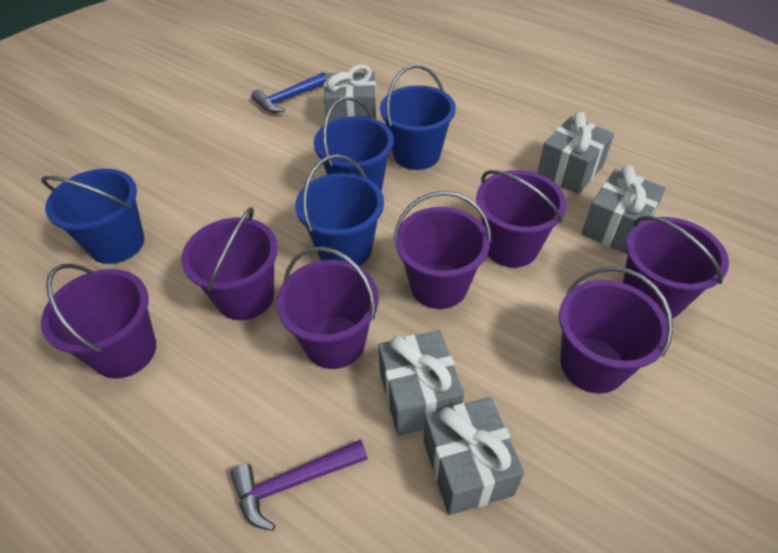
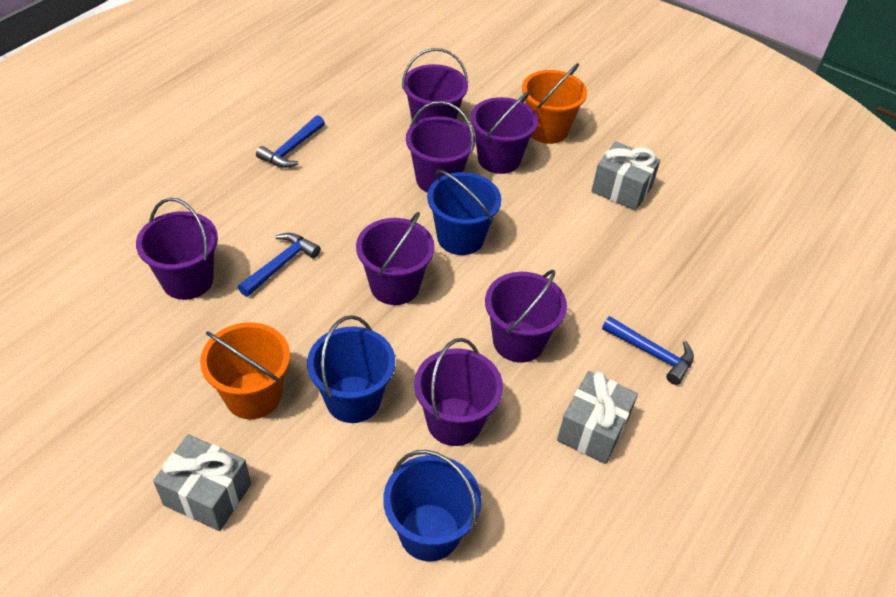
blue bucket: 4 -> 3
blue hammer: 1 -> 3
grey gift: 5 -> 3
orange bucket: 0 -> 2
purple hammer: 1 -> 0

